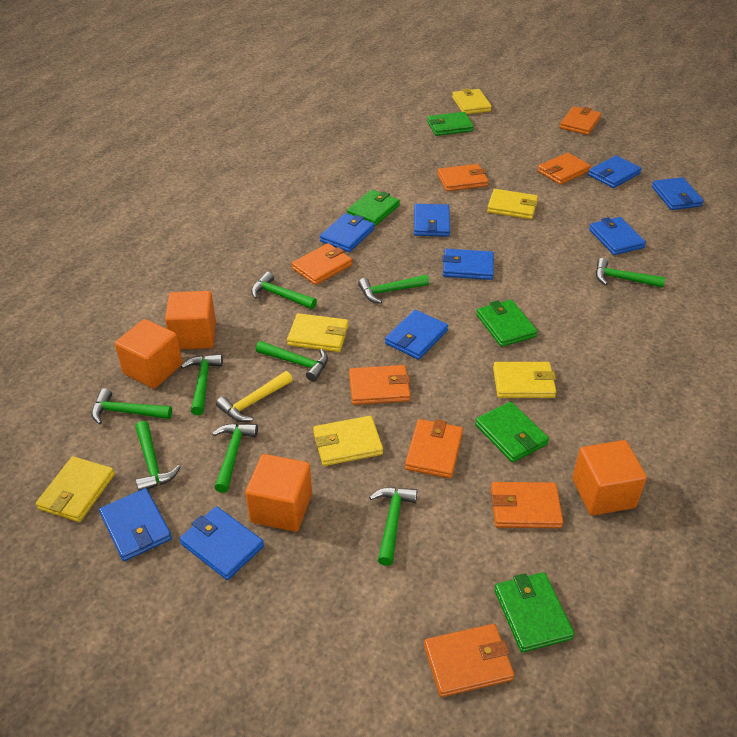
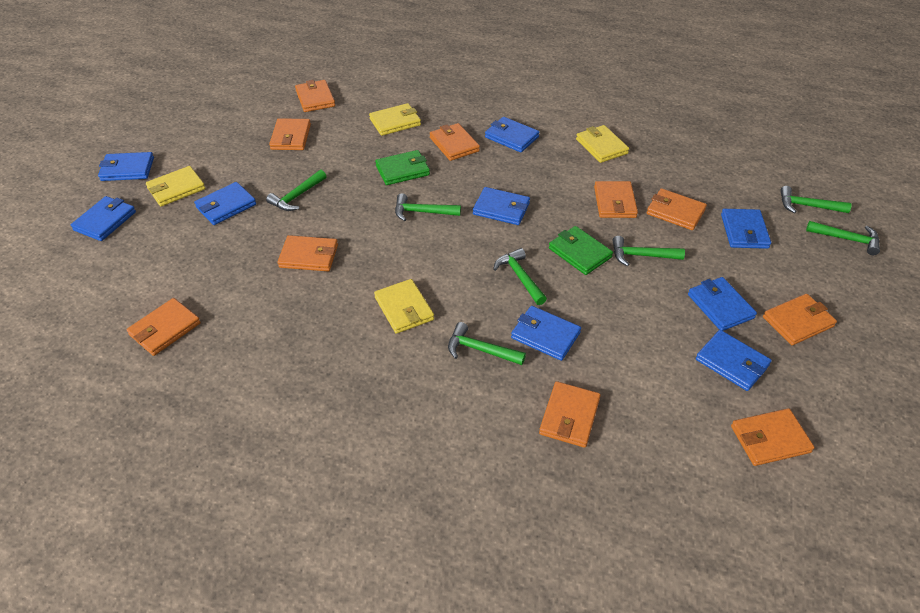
green hammer: 9 -> 7
green wallet: 5 -> 2
orange cube: 4 -> 0
orange wallet: 8 -> 10
yellow hammer: 1 -> 0
yellow wallet: 6 -> 4

